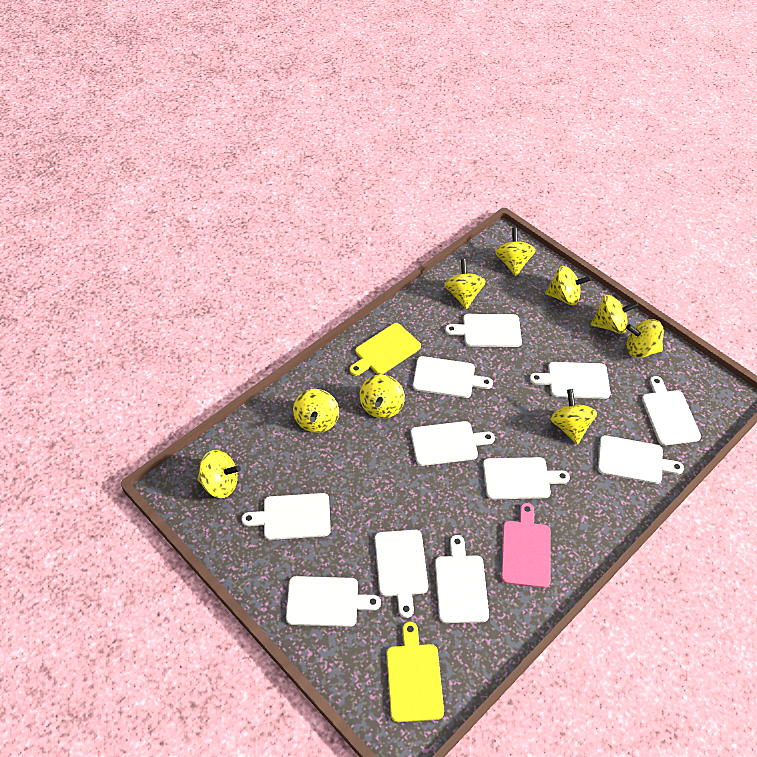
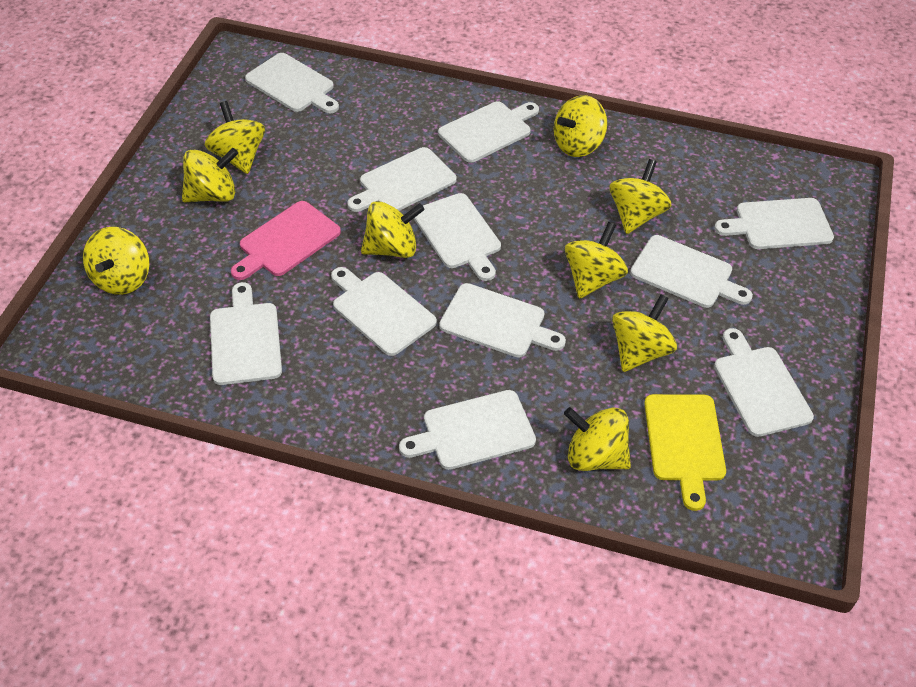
yellow cutting board: 2 -> 1

